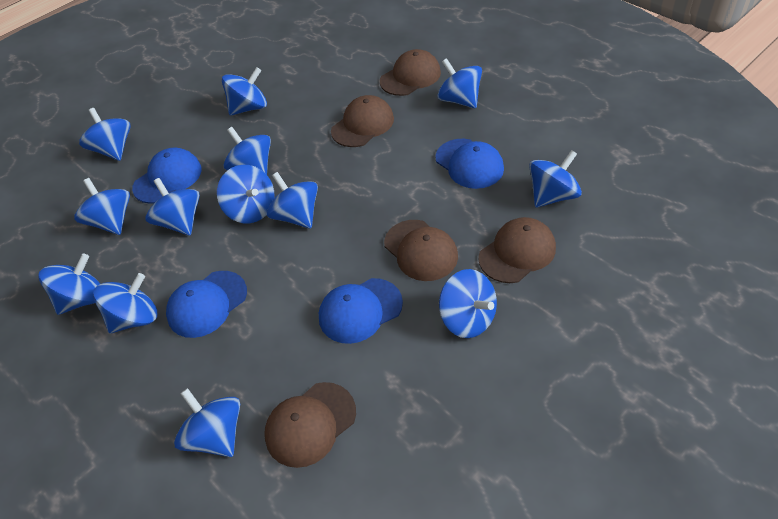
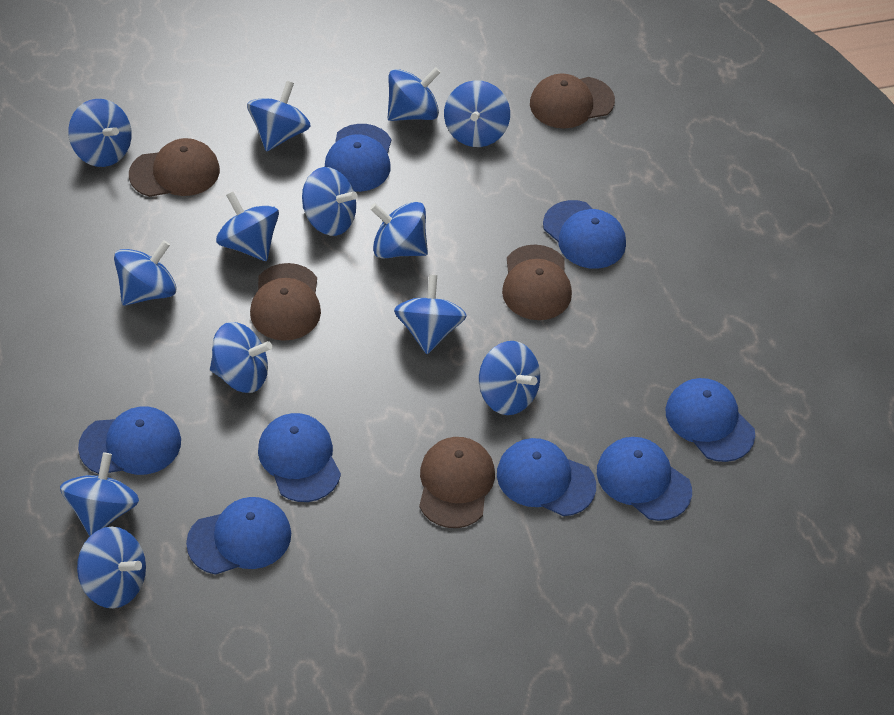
blue cap: 4 -> 8

